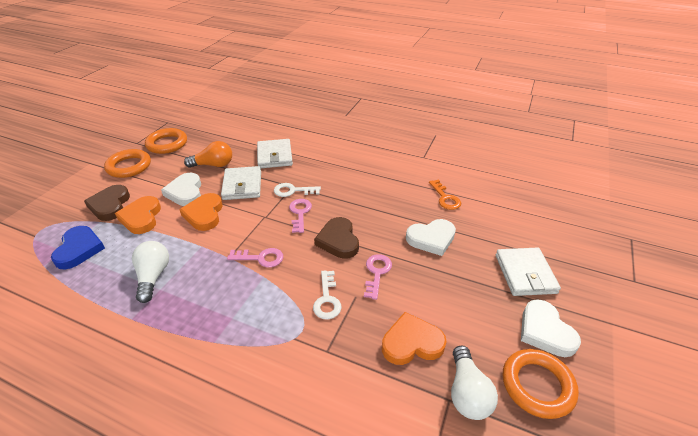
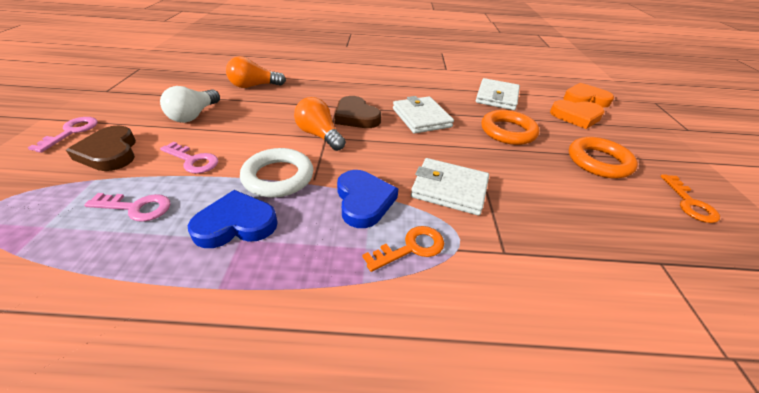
blue heart: 1 -> 2
orange heart: 3 -> 2
orange key: 1 -> 2
orange light bulb: 1 -> 2
orange ring: 3 -> 2
white heart: 3 -> 0
white key: 2 -> 0
white light bulb: 2 -> 1
white ring: 0 -> 1

